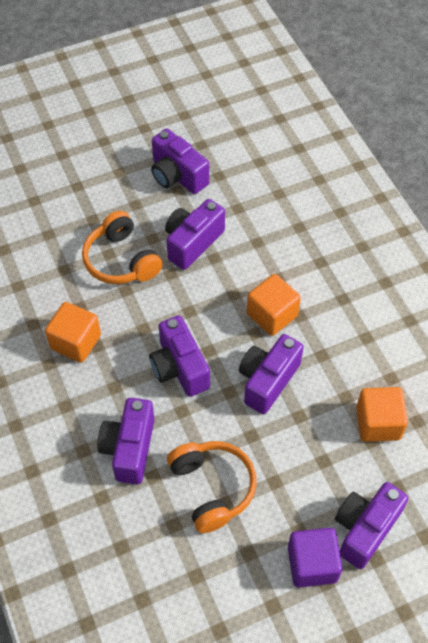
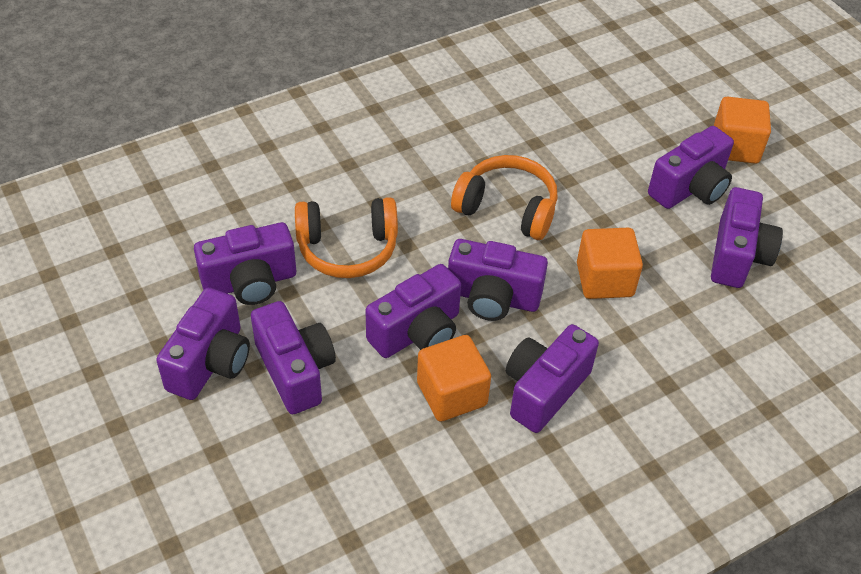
purple camera: 6 -> 8
purple cube: 1 -> 0

